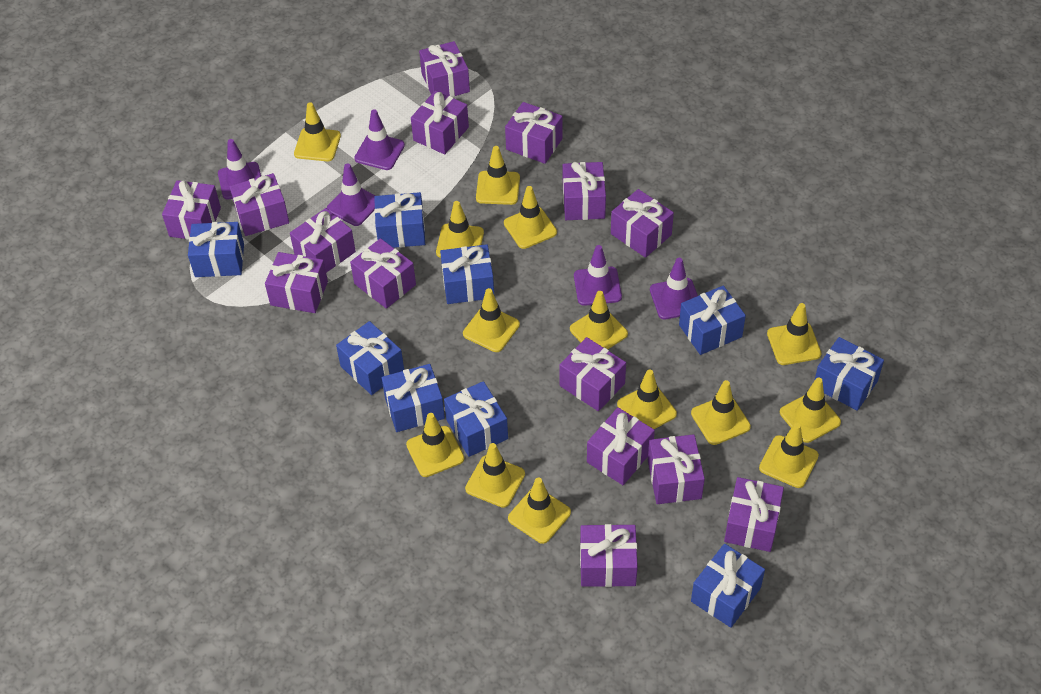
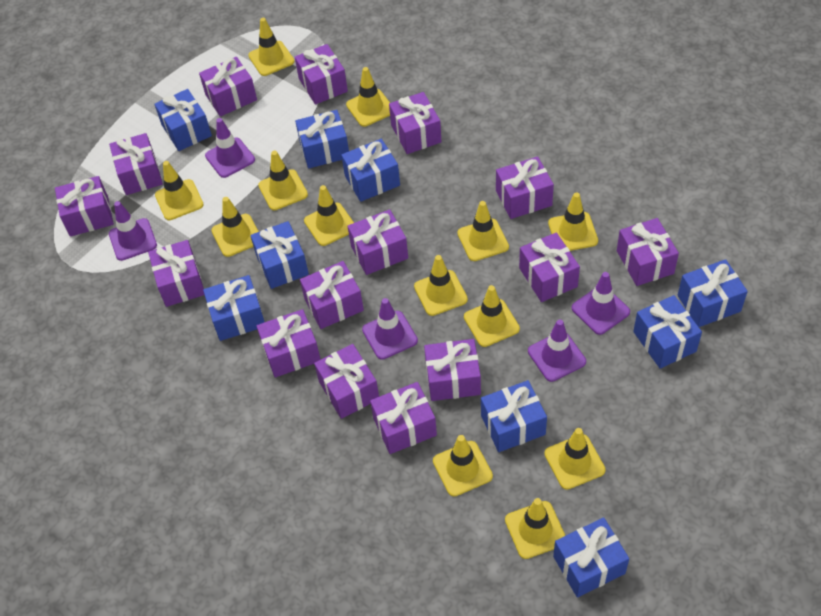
yellow traffic cone: 14 -> 13

